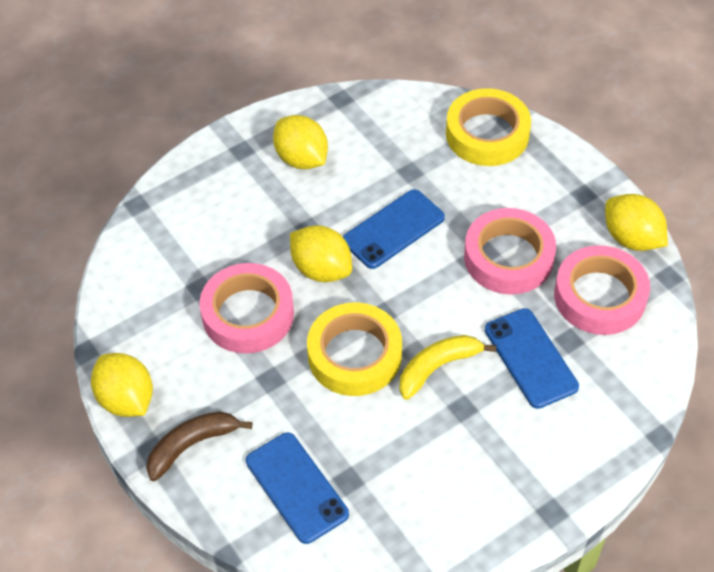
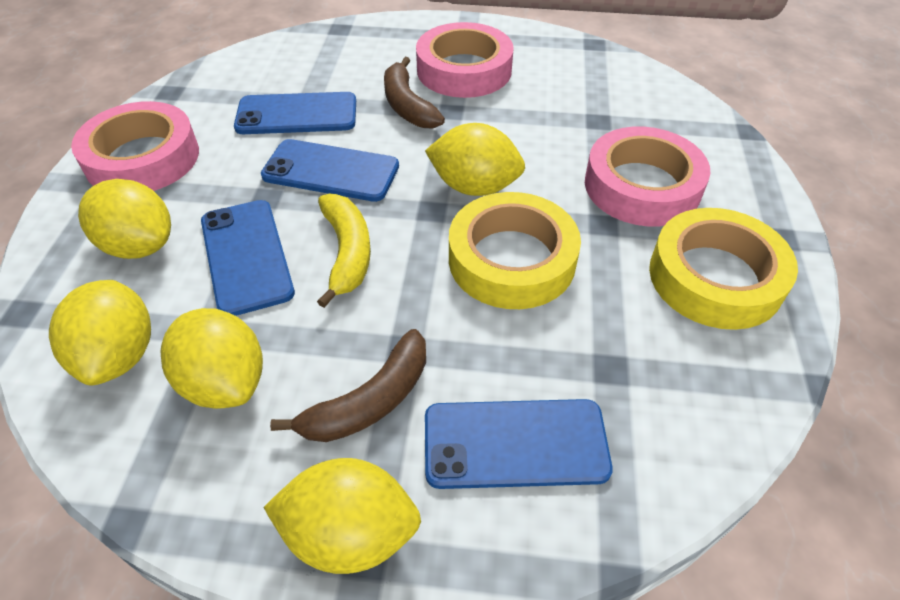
blue phone: 3 -> 4
brown banana: 1 -> 2
yellow lemon: 4 -> 5

